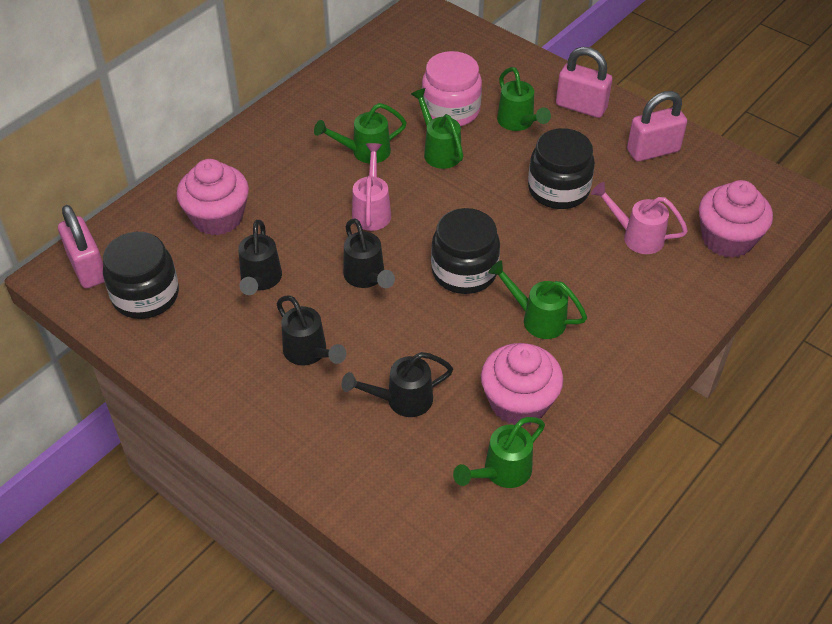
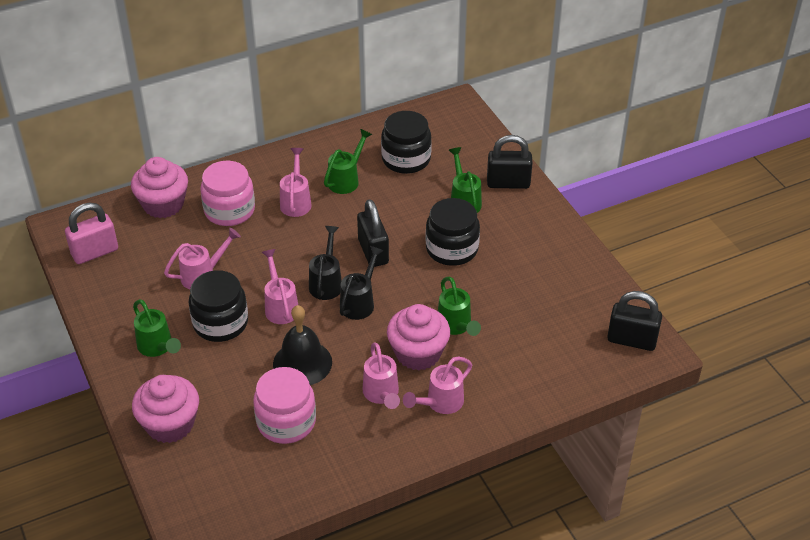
black bell: 0 -> 1
black padlock: 0 -> 3
black watering can: 4 -> 2
green watering can: 5 -> 4
pink jar: 1 -> 2
pink padlock: 3 -> 1
pink watering can: 2 -> 5

